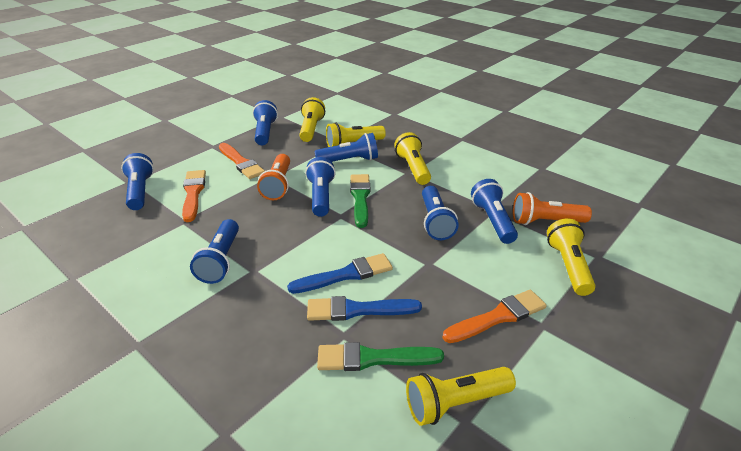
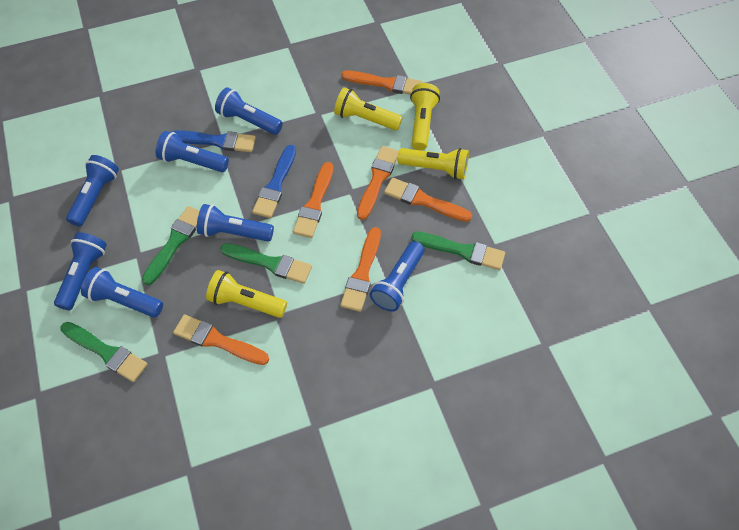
green brush: 2 -> 4
orange brush: 3 -> 6
orange flashlight: 2 -> 0
yellow flashlight: 5 -> 4

